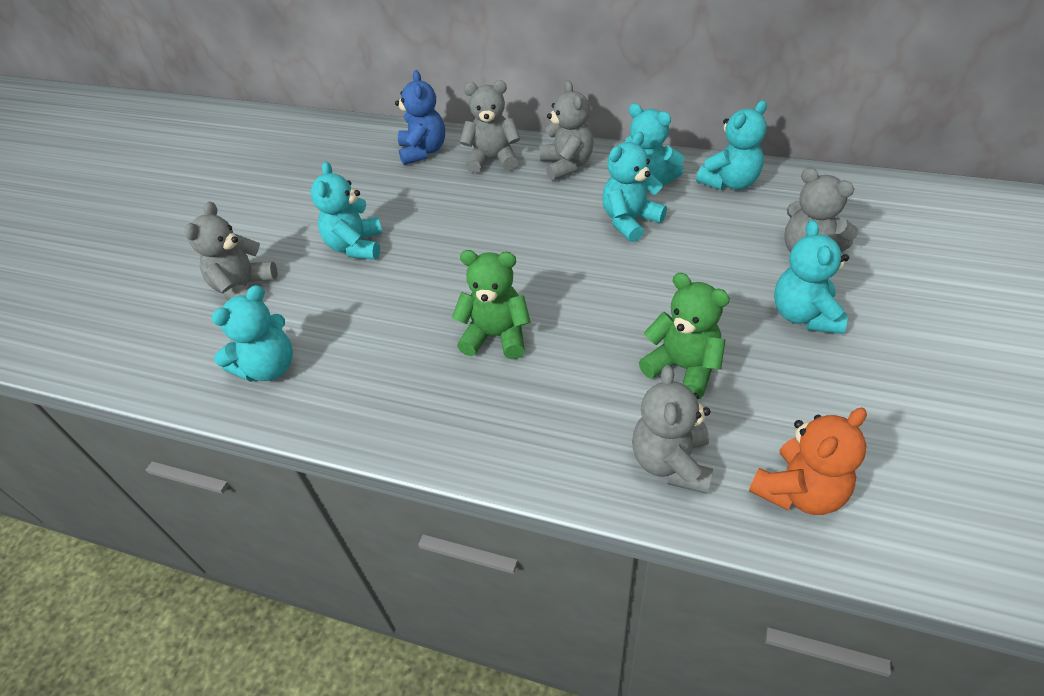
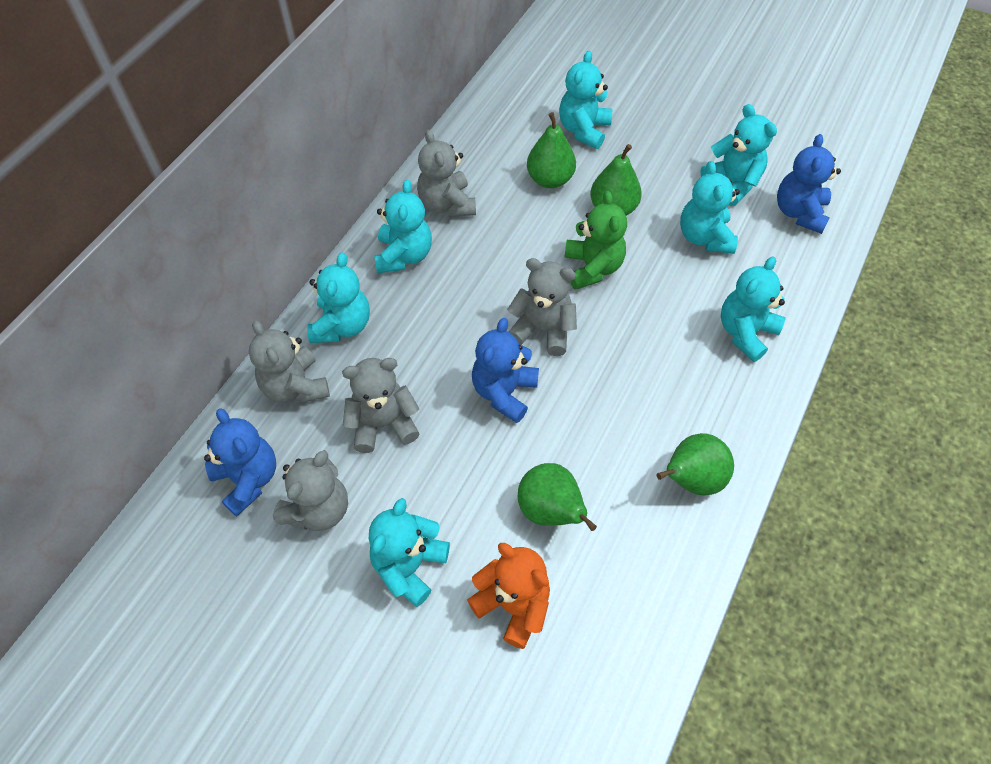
blue teddy bear: 1 -> 3
green pear: 0 -> 4
green teddy bear: 2 -> 1
turquoise teddy bear: 6 -> 7

